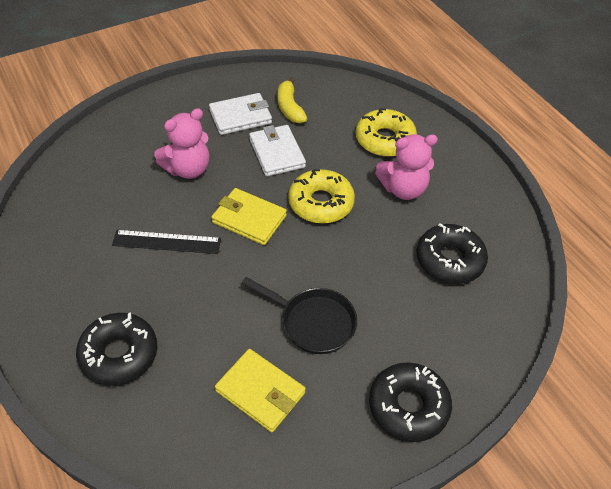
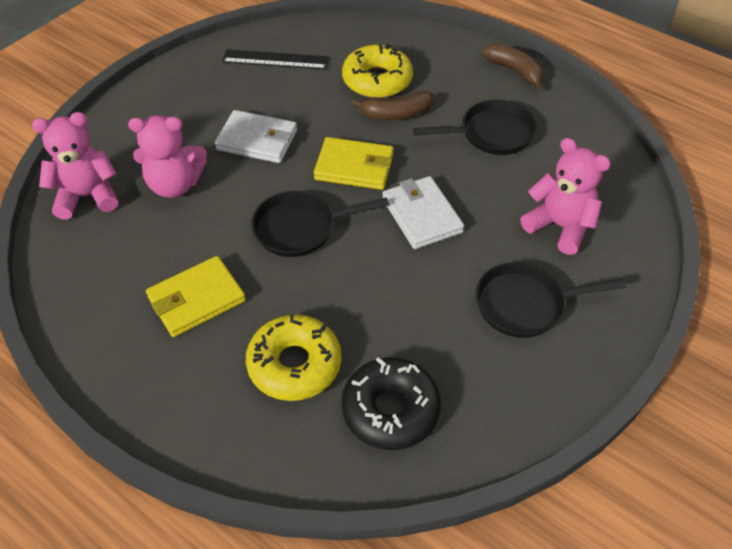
black donut: 3 -> 1
black pan: 1 -> 3
brown banana: 0 -> 2
pink teddy bear: 2 -> 3
yellow banana: 1 -> 0

